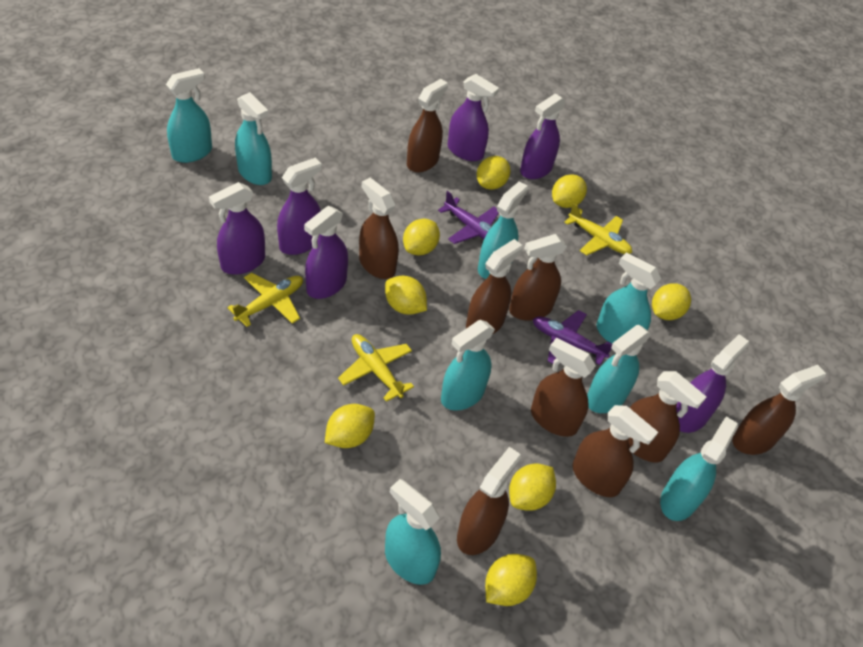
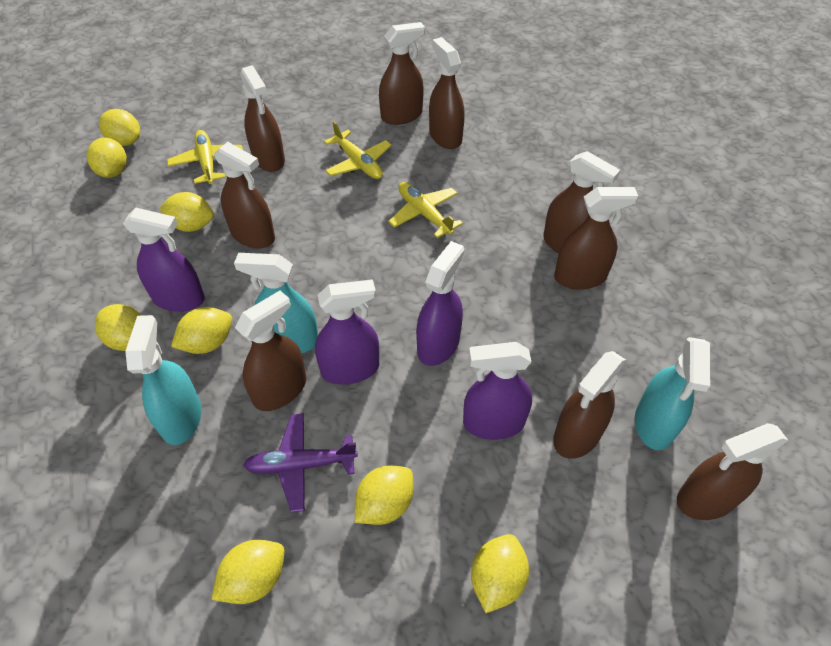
purple plane: 2 -> 1
purple spray bottle: 6 -> 4
turquoise spray bottle: 8 -> 3

